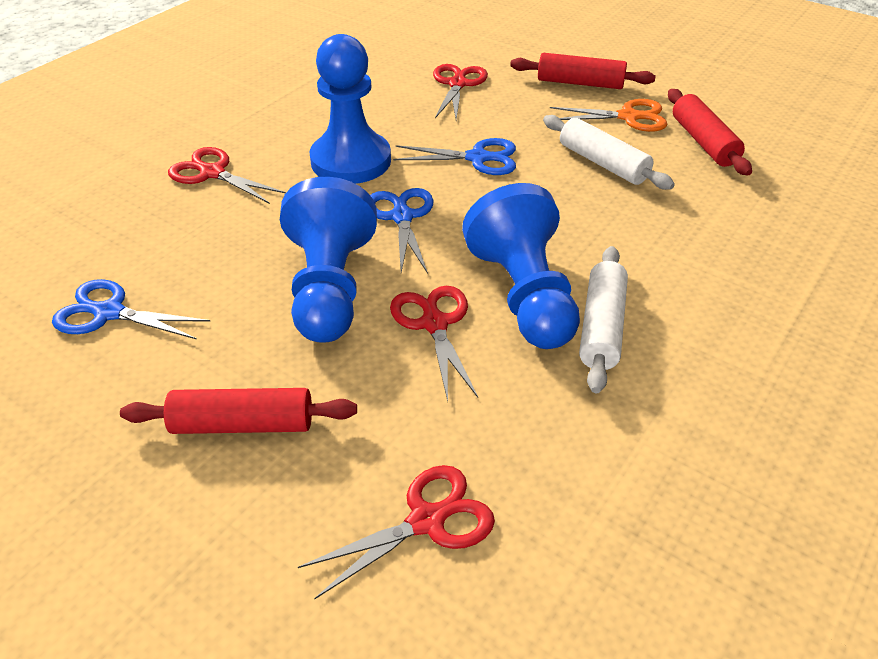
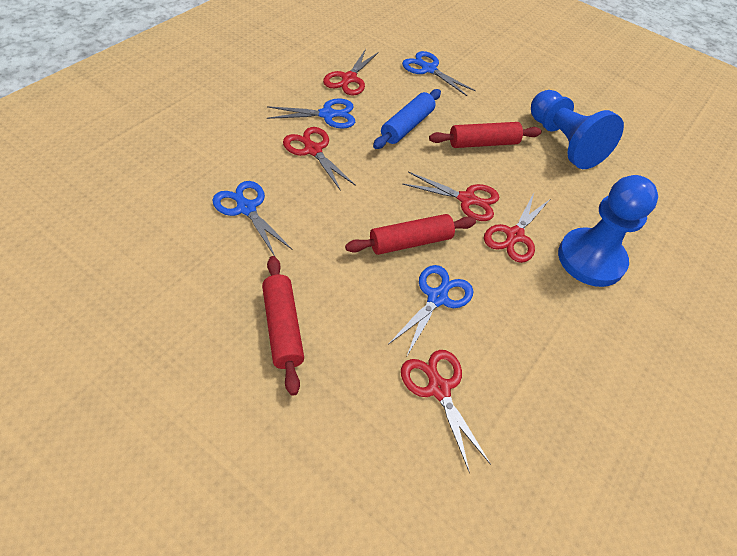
blue pawn: 3 -> 2
blue rolling pin: 0 -> 1
blue scissors: 3 -> 4
orange scissors: 1 -> 0
red scissors: 4 -> 5
white rolling pin: 2 -> 0

